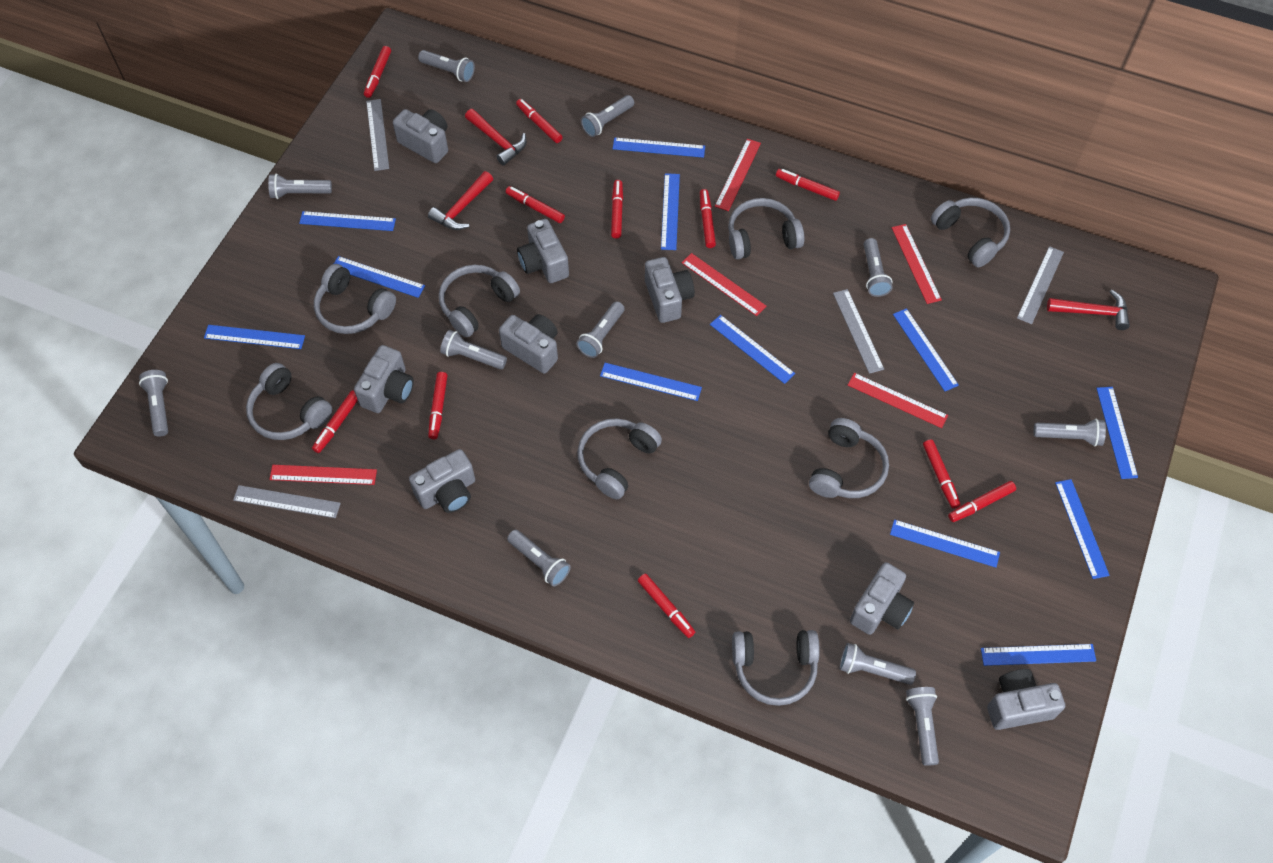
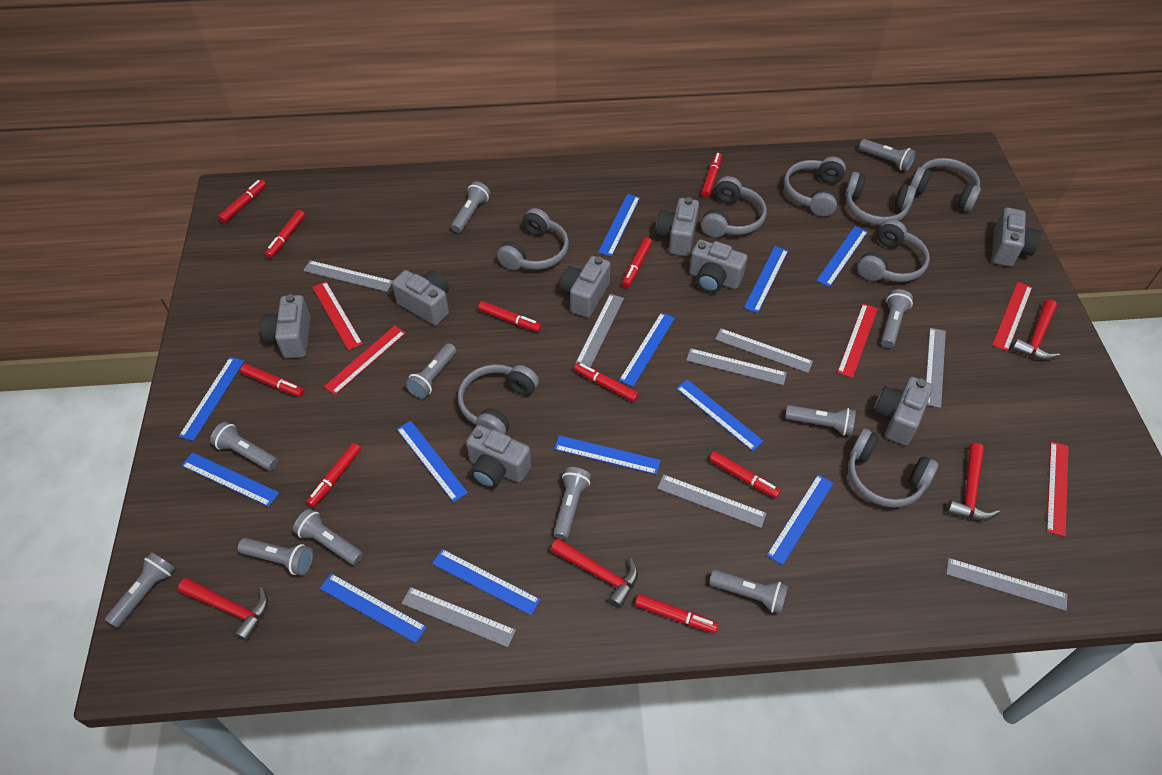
grey ruler: 4 -> 8
red hammer: 3 -> 4
red marker: 11 -> 10

